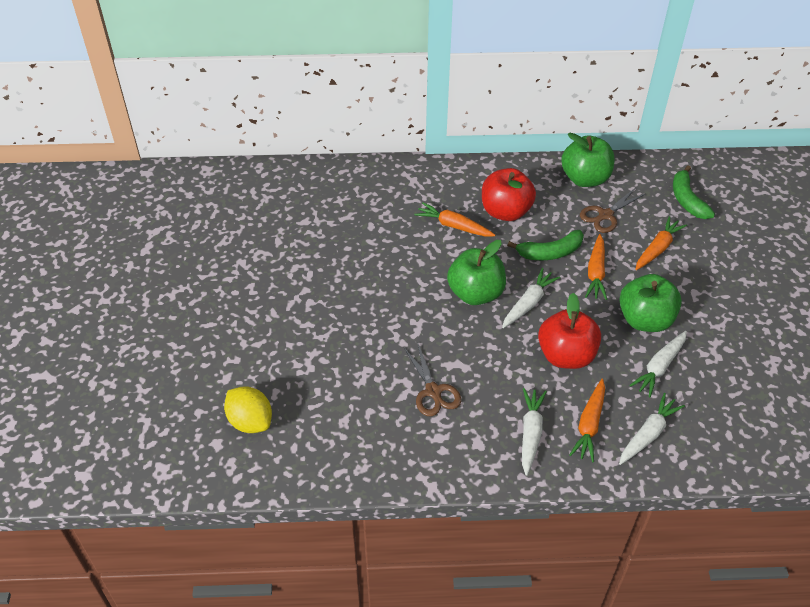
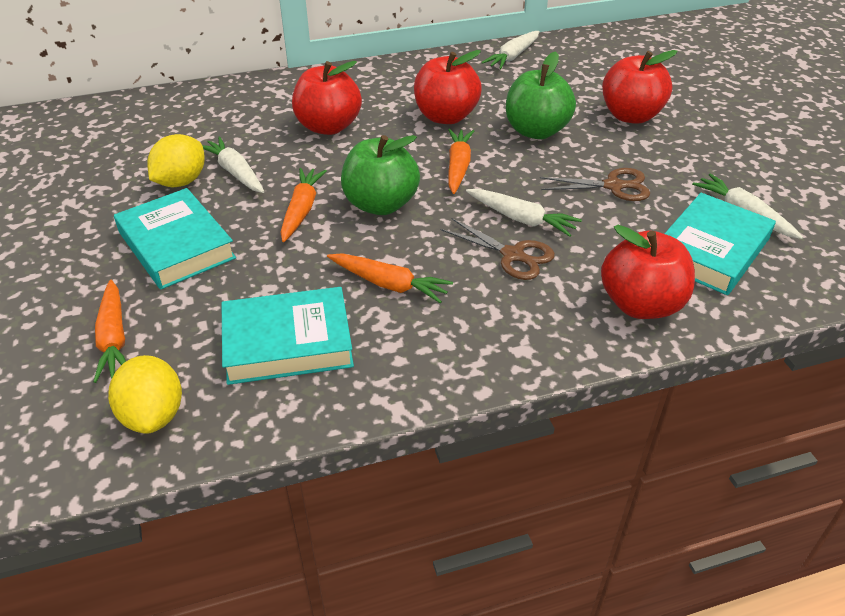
green apple: 3 -> 2
green banana: 2 -> 0
red apple: 2 -> 4
turquoise book: 0 -> 3
yellow lemon: 1 -> 2

